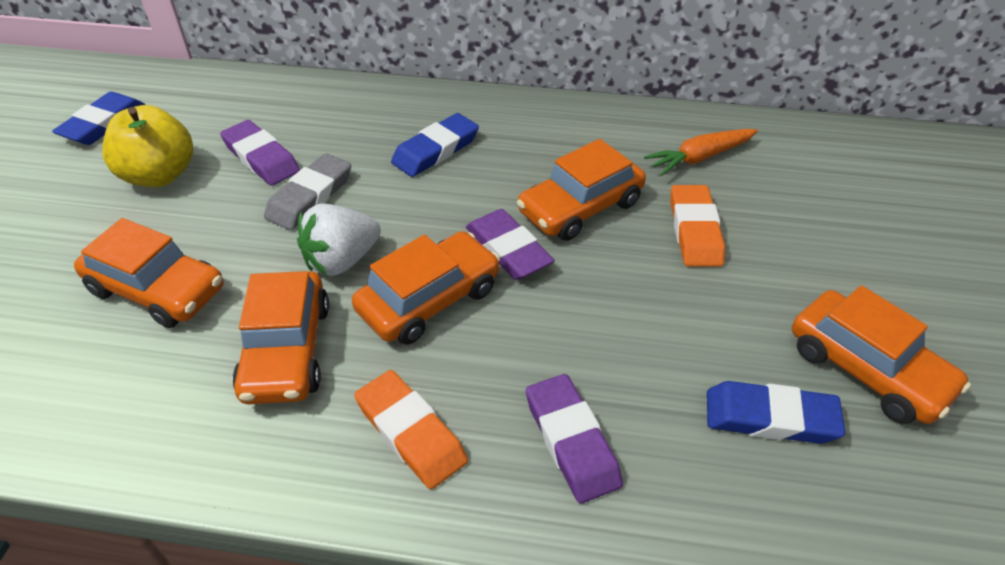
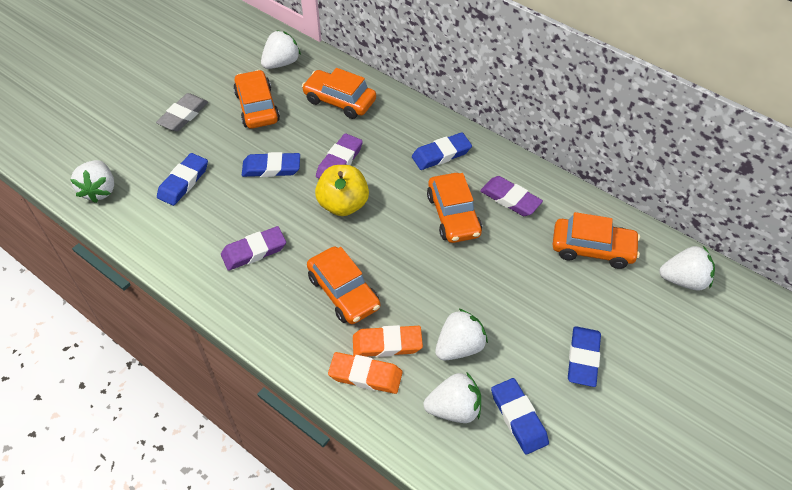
blue eraser: 3 -> 5
orange carrot: 1 -> 0
white strawberry: 1 -> 5

